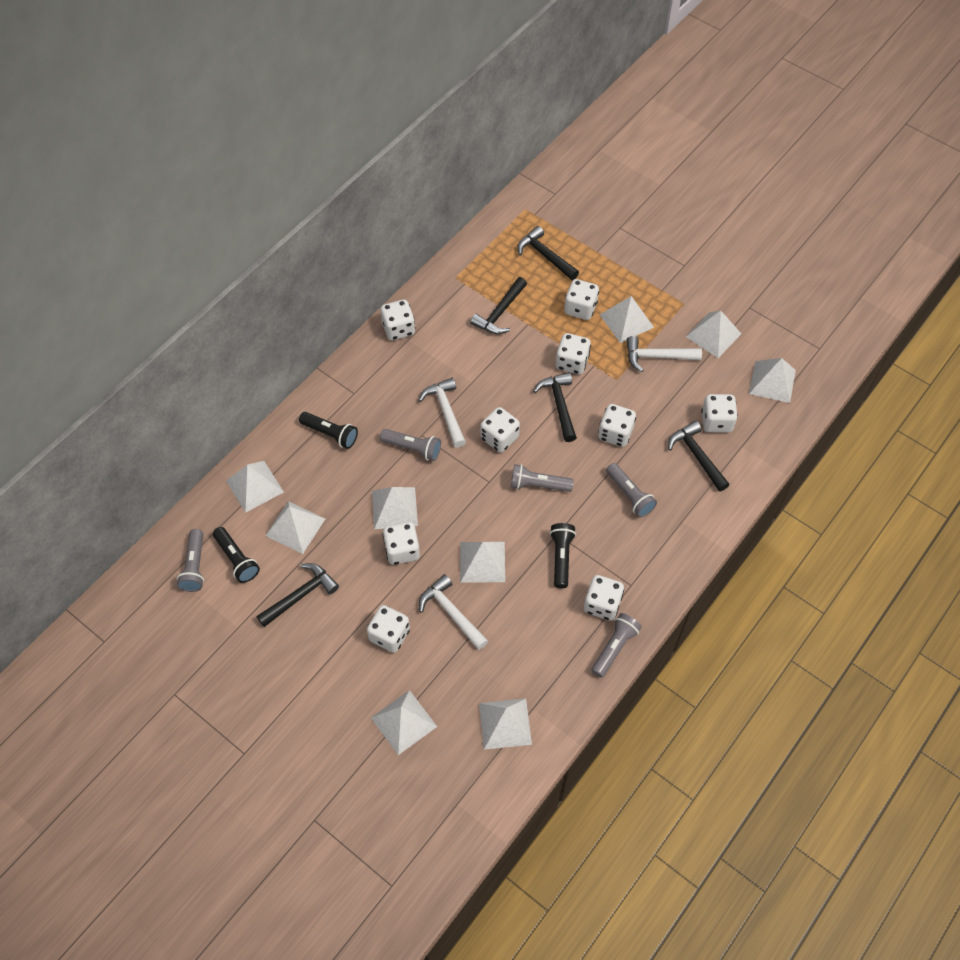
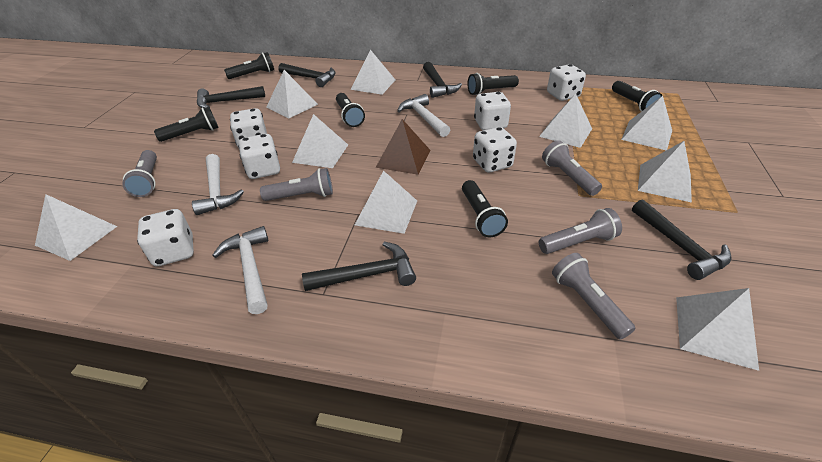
black flashlight: 3 -> 6
brown pyramid: 0 -> 1
white dice: 9 -> 6

